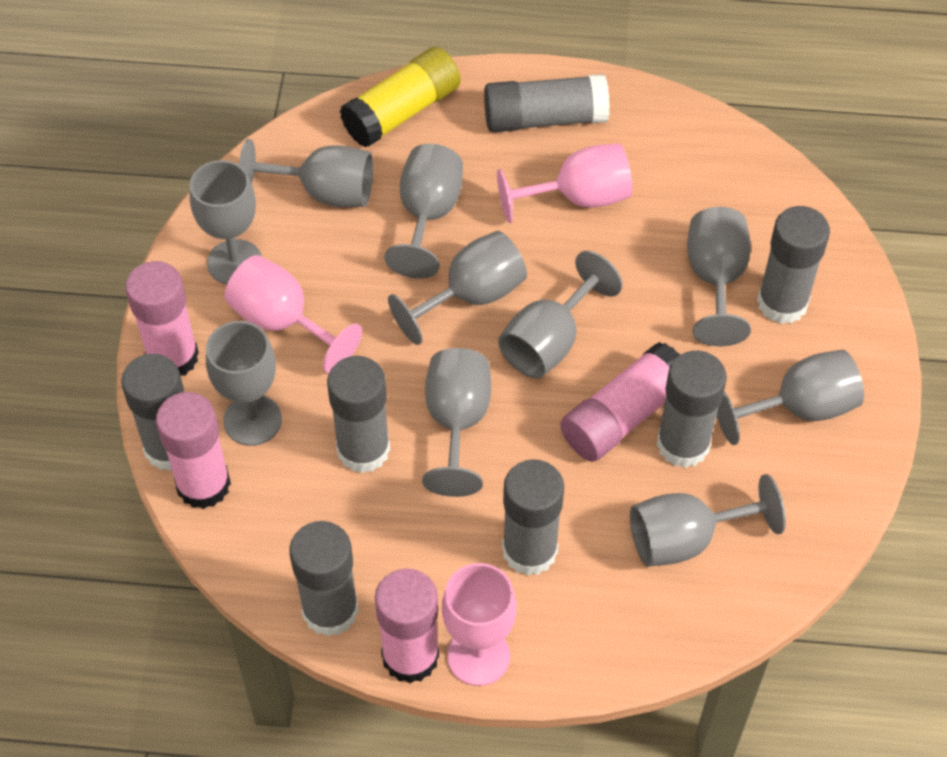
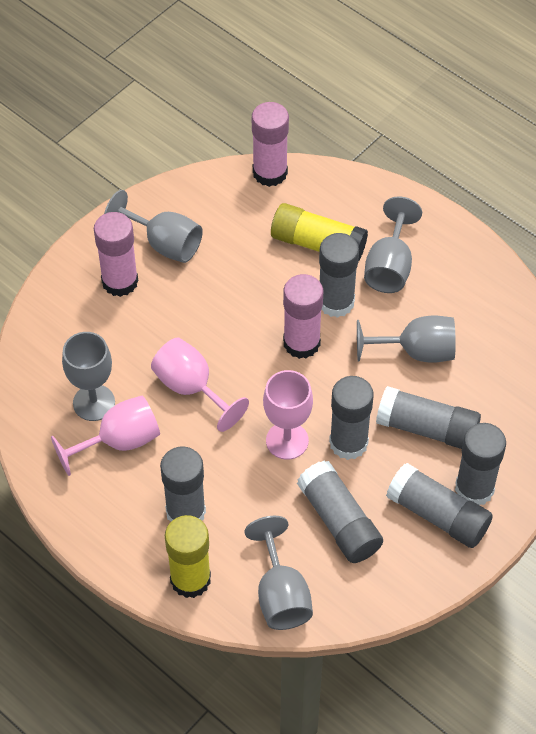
grey goblet: 10 -> 5
pink glue stick: 4 -> 3
yellow glue stick: 1 -> 2

